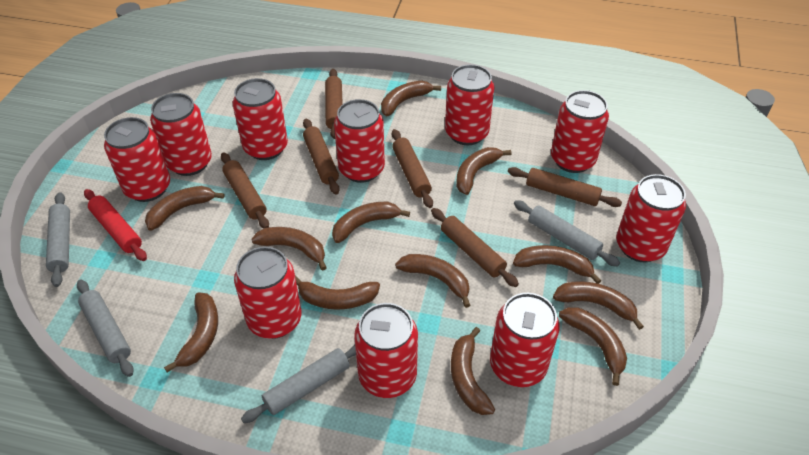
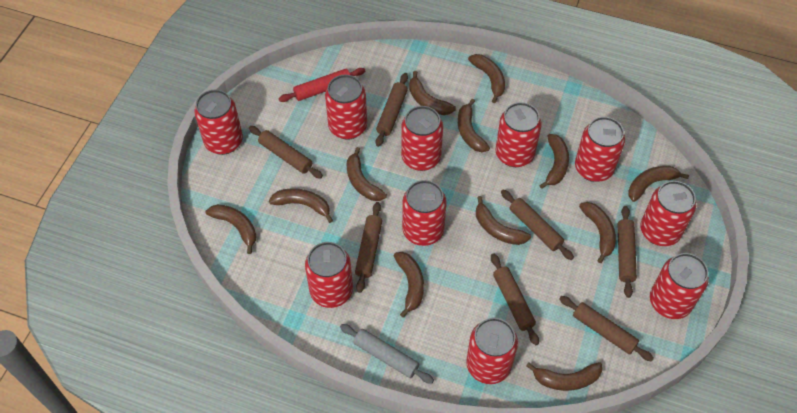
brown rolling pin: 6 -> 7
grey rolling pin: 4 -> 1

